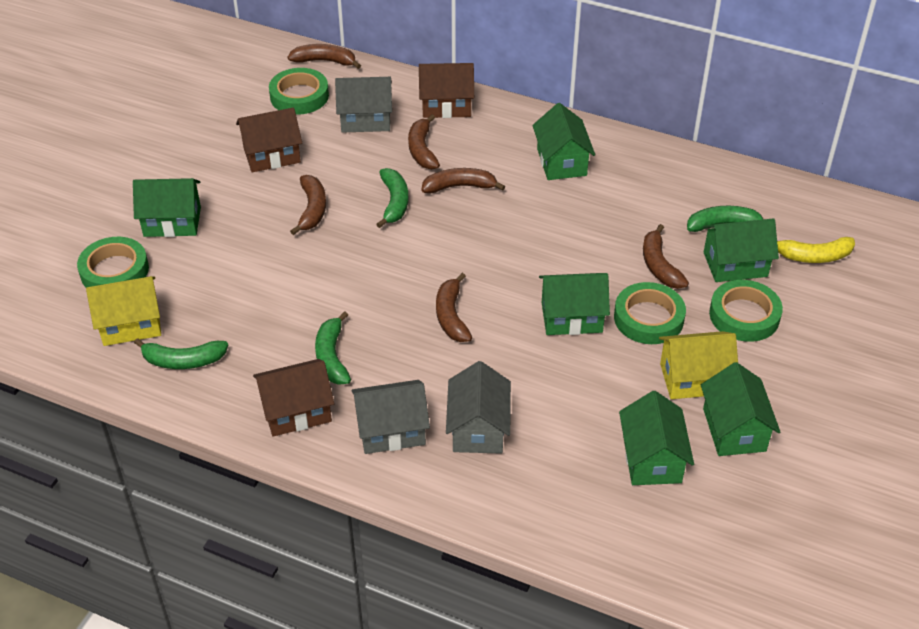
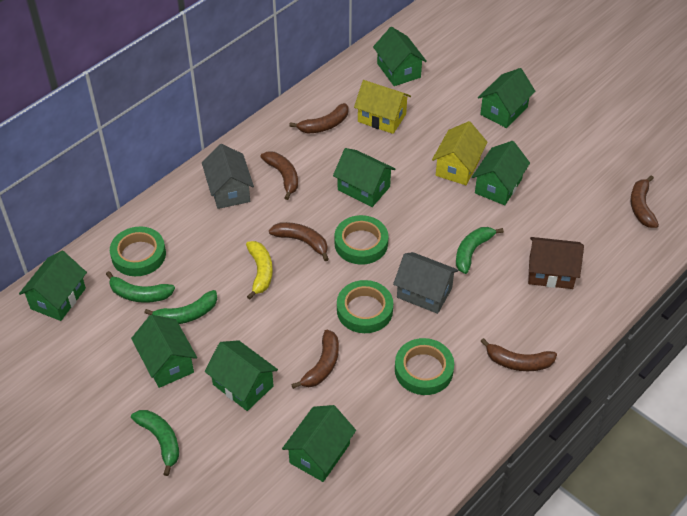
brown house: 3 -> 1
green house: 6 -> 8
grey house: 3 -> 2

